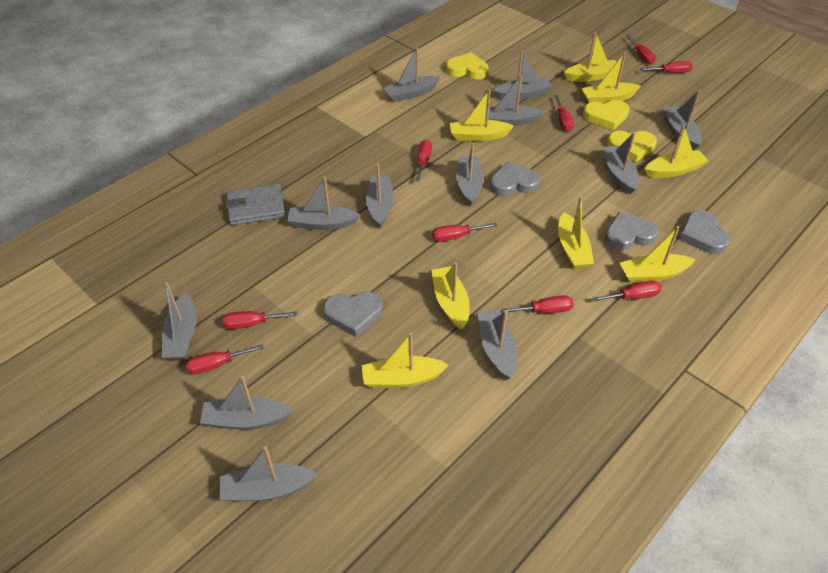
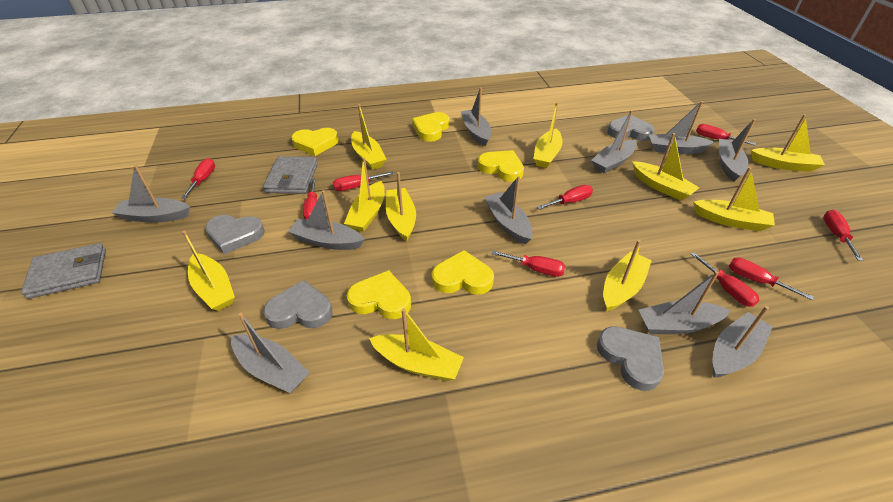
grey boat: 12 -> 10
grey wallet: 1 -> 2
yellow boat: 8 -> 10
yellow heart: 3 -> 5

